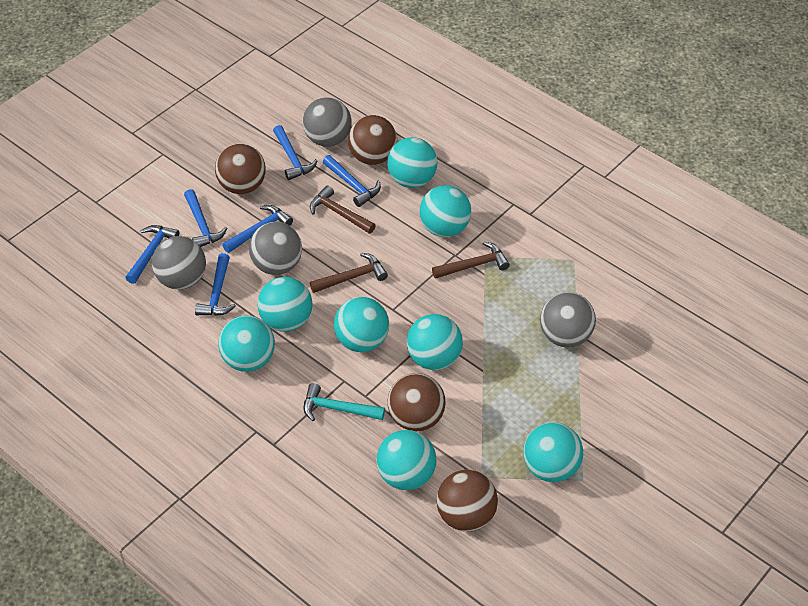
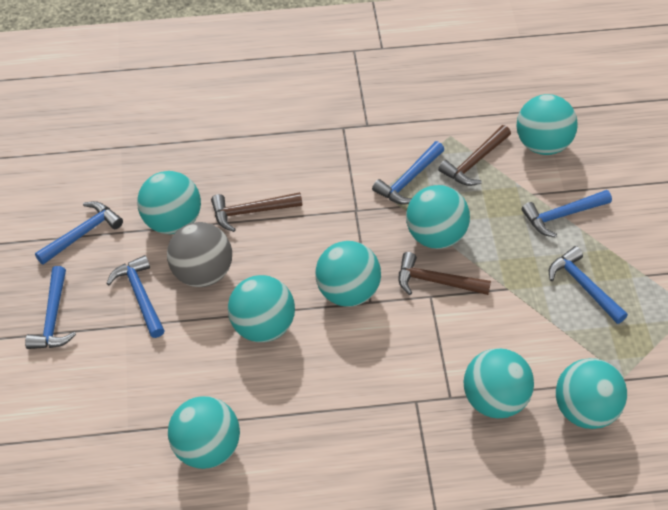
brown ball: 4 -> 0
grey ball: 4 -> 1
turquoise hammer: 1 -> 0

